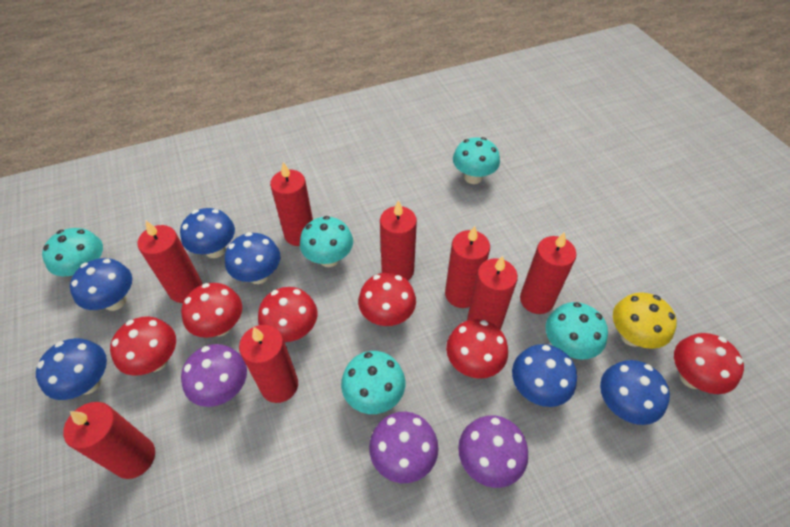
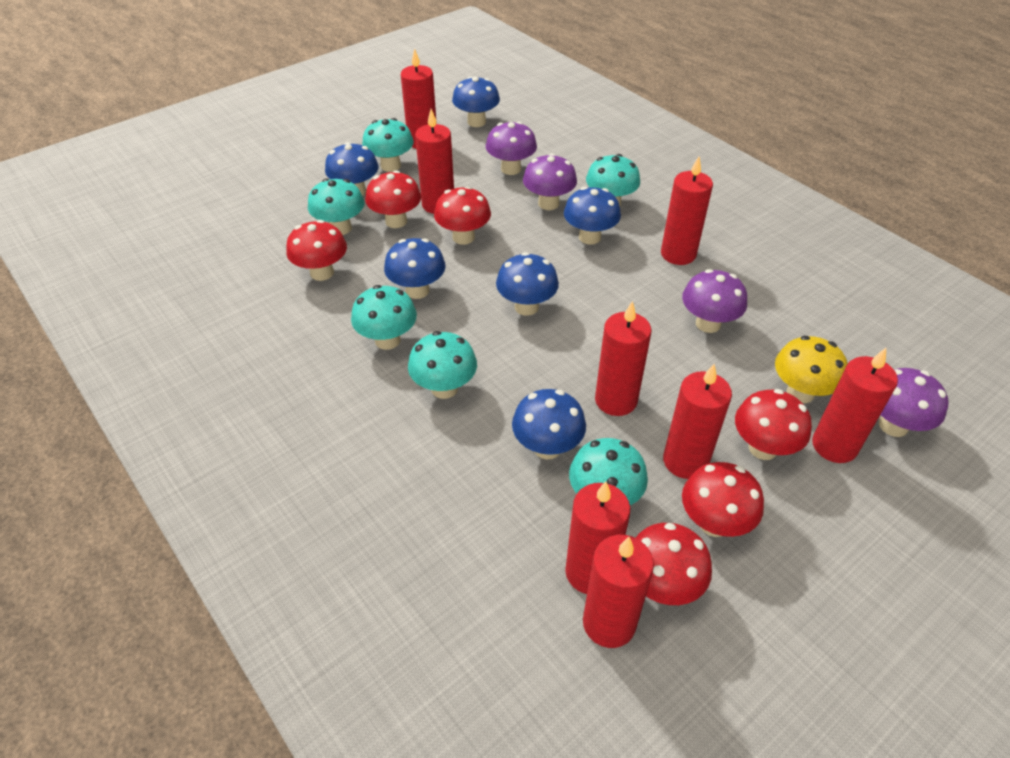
purple mushroom: 3 -> 4
turquoise mushroom: 5 -> 6

